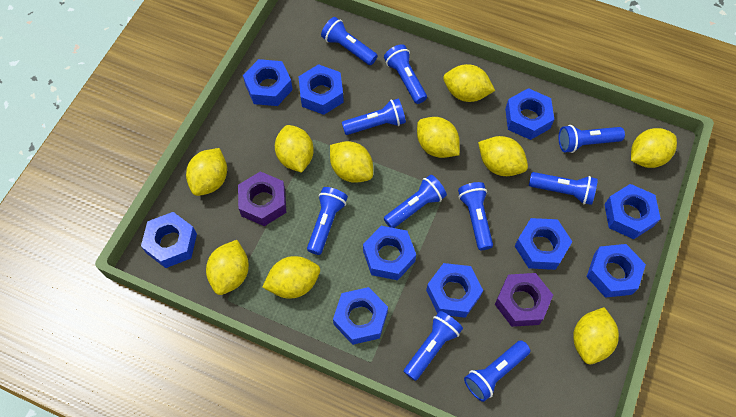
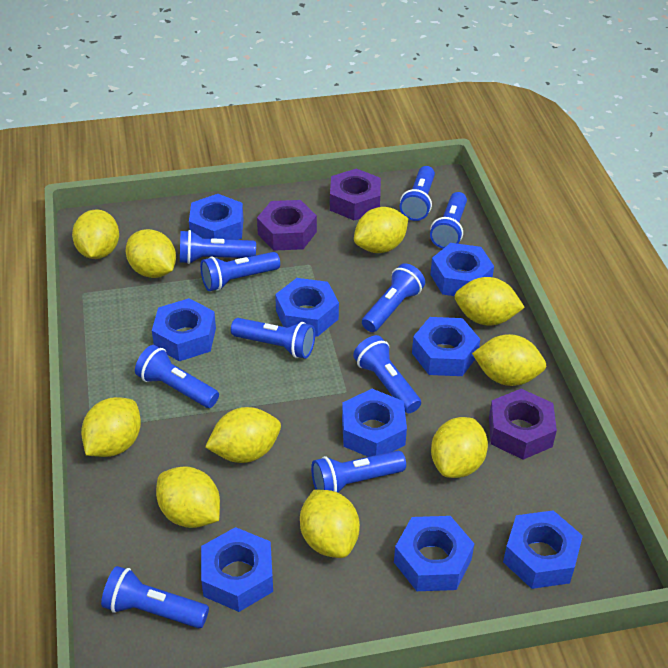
blue nut: 10 -> 9
purple nut: 2 -> 3

